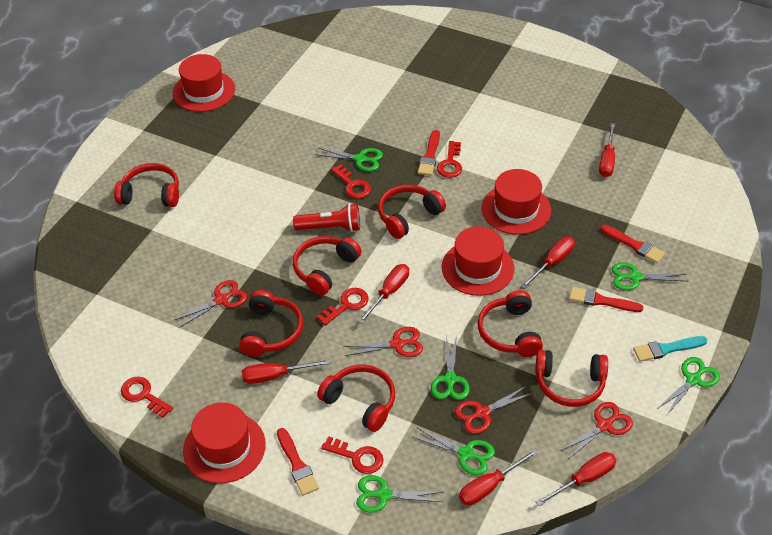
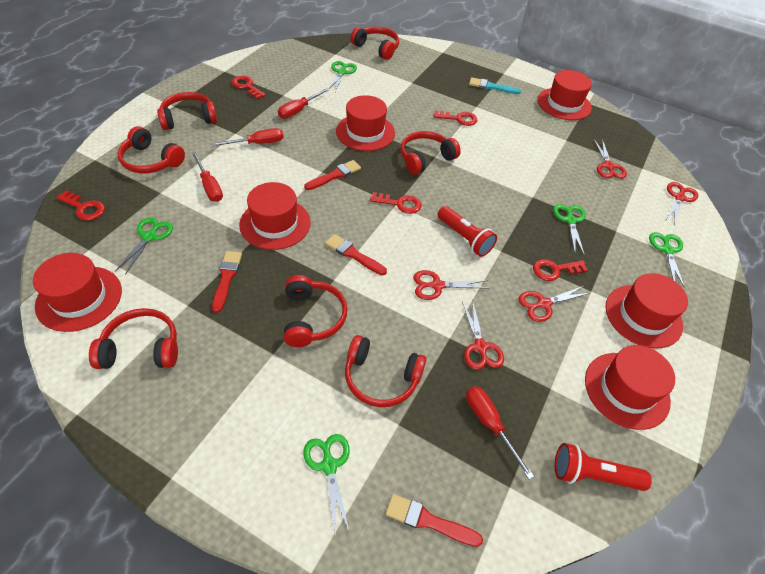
green scissors: 6 -> 5
red flashlight: 1 -> 2
red hat: 4 -> 6
red scissors: 4 -> 5
red screwdriver: 6 -> 4

